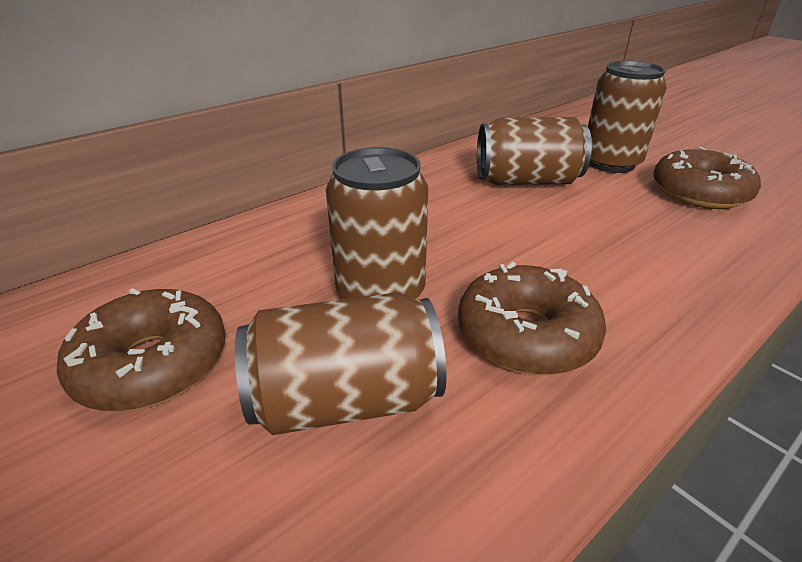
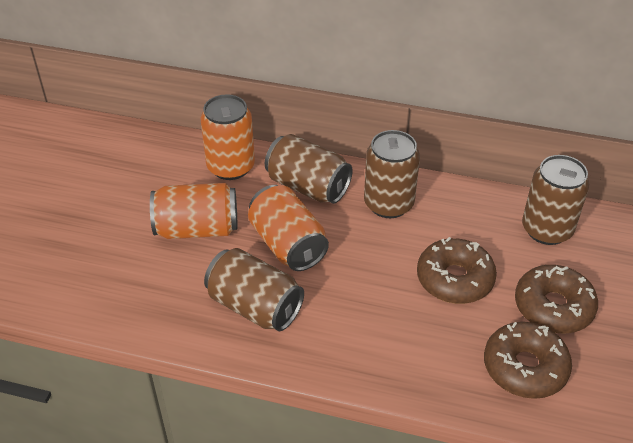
orange can: 0 -> 3

